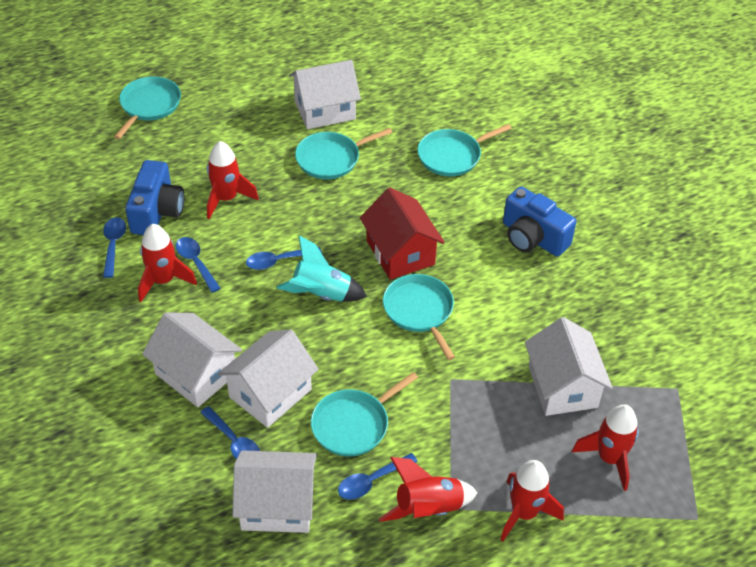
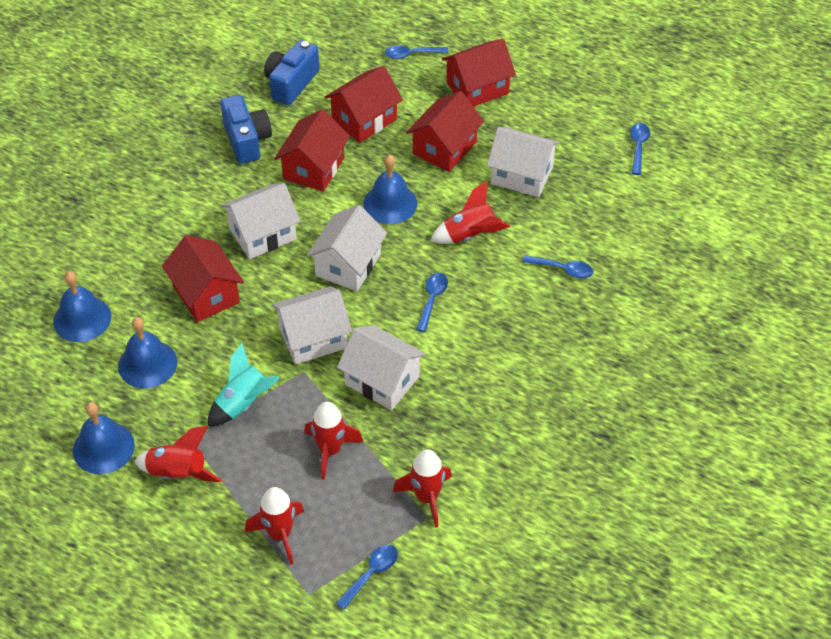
blue bell: 0 -> 4
red house: 1 -> 5
turquoise pan: 5 -> 0

